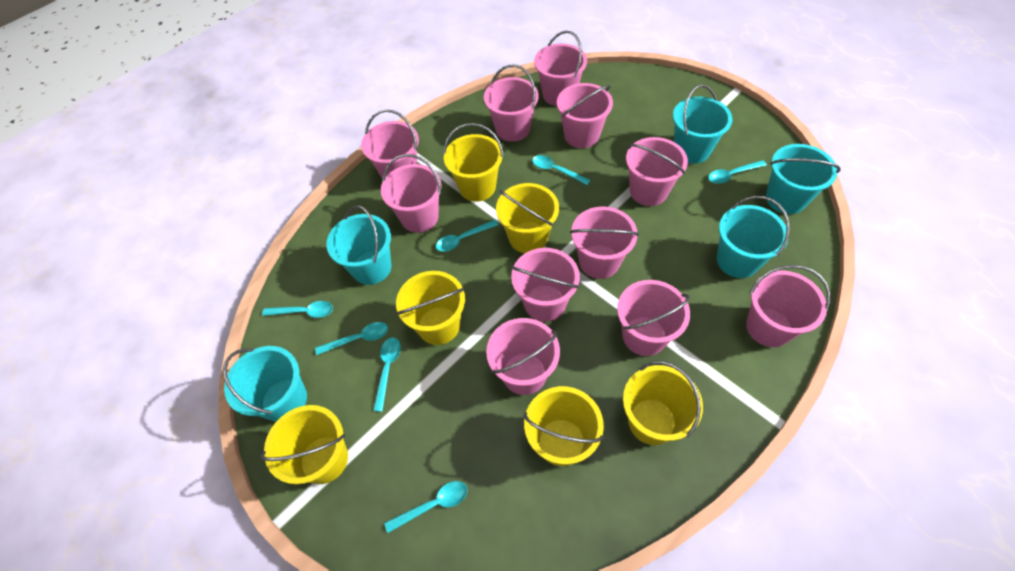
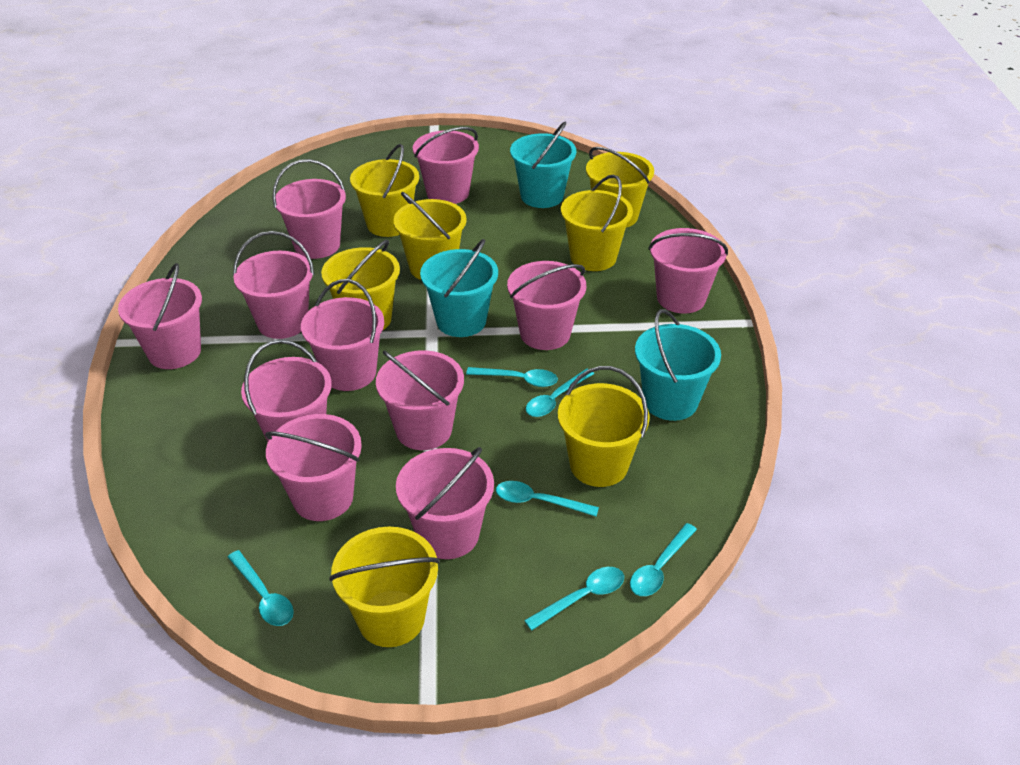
turquoise bucket: 5 -> 3
turquoise spoon: 7 -> 6
yellow bucket: 6 -> 7

